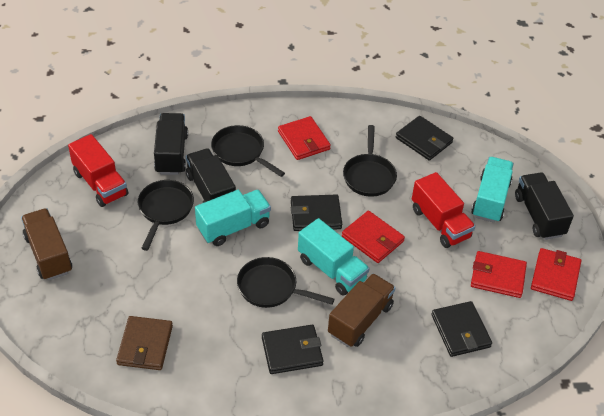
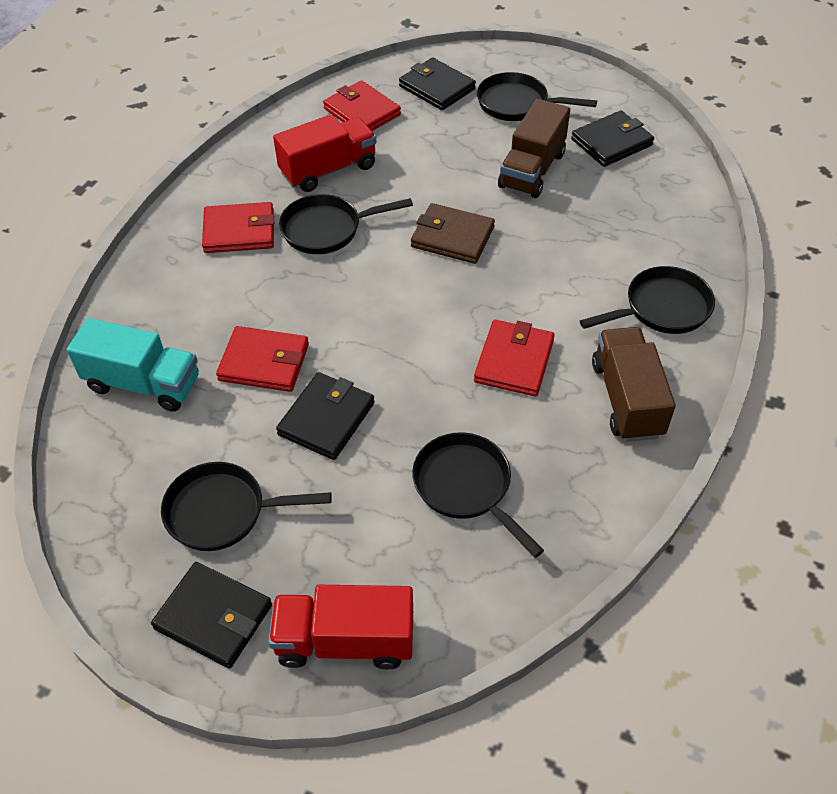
black pan: 4 -> 5
black truck: 3 -> 0
turquoise truck: 3 -> 1

